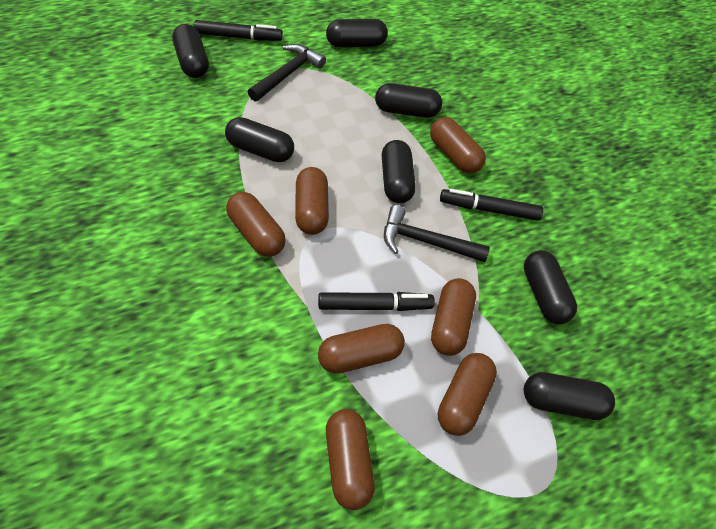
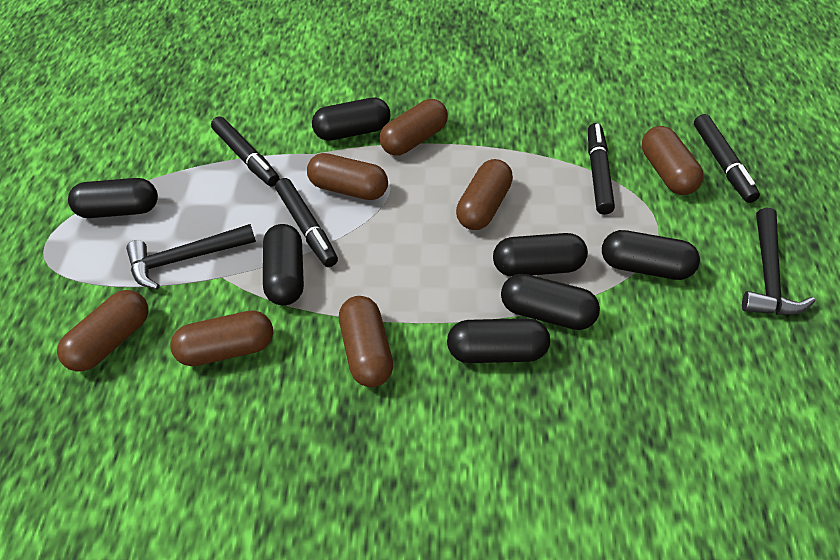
black marker: 3 -> 4

